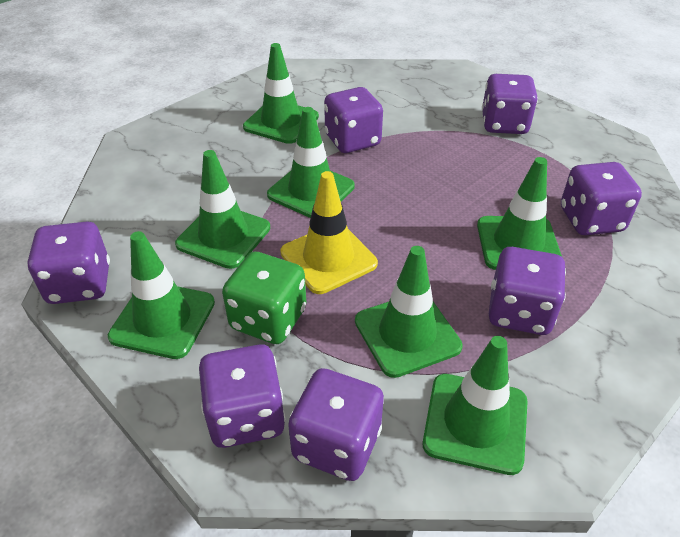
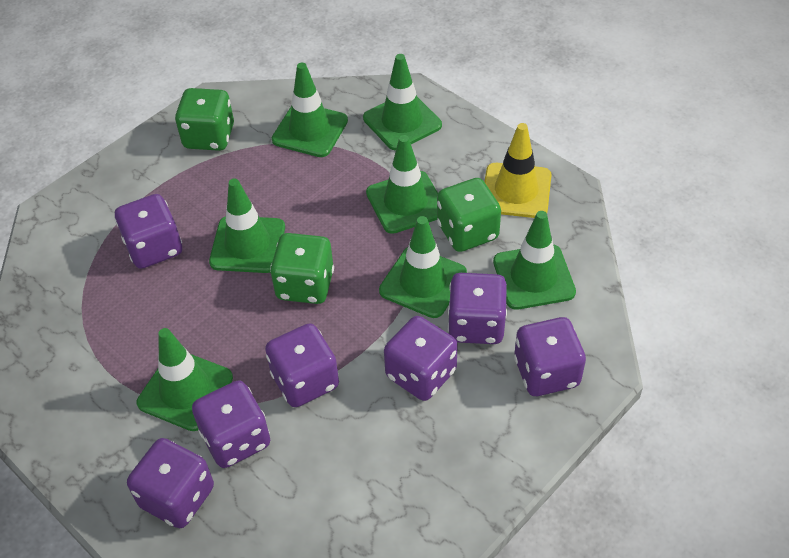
green dice: 1 -> 3

